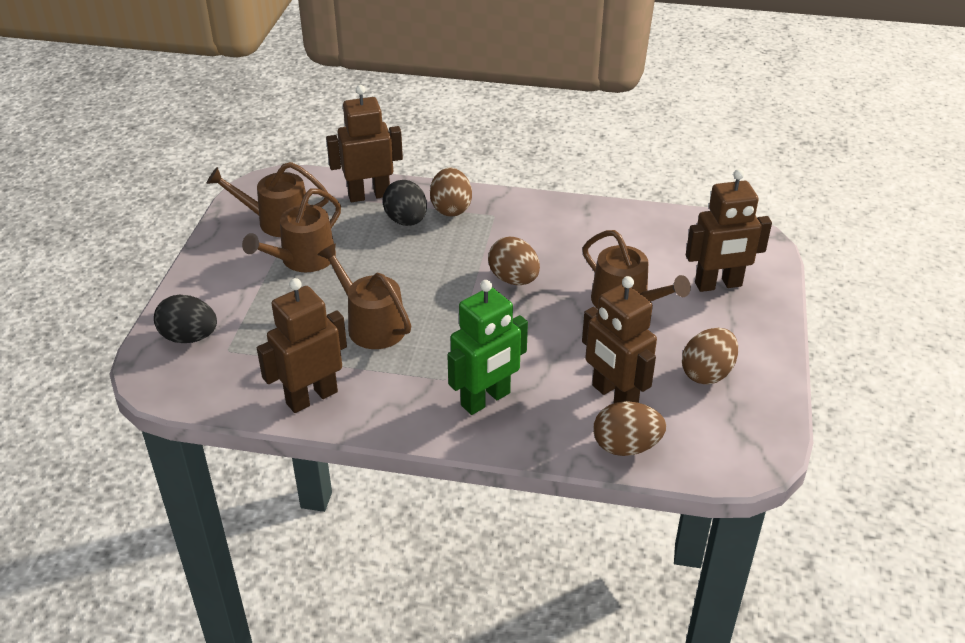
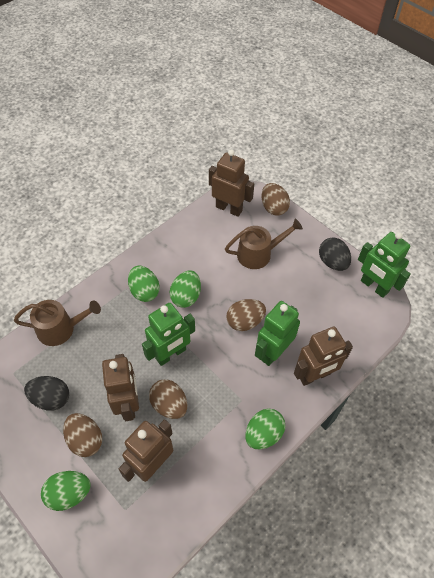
brown watering can: 4 -> 2
green egg: 0 -> 4
green robot: 1 -> 3

